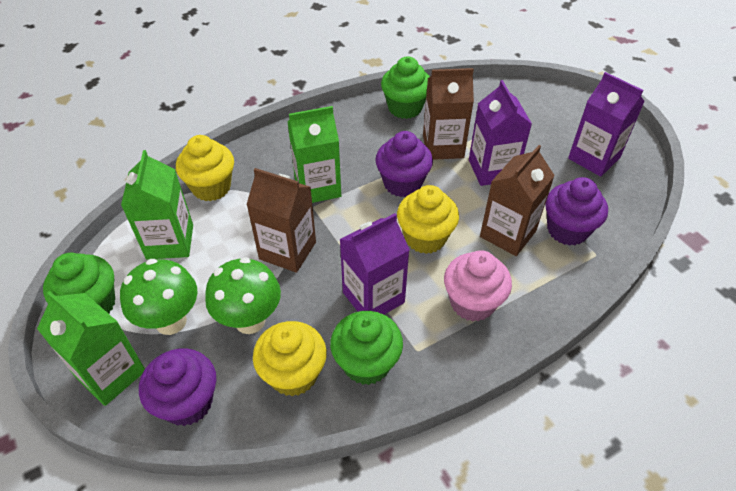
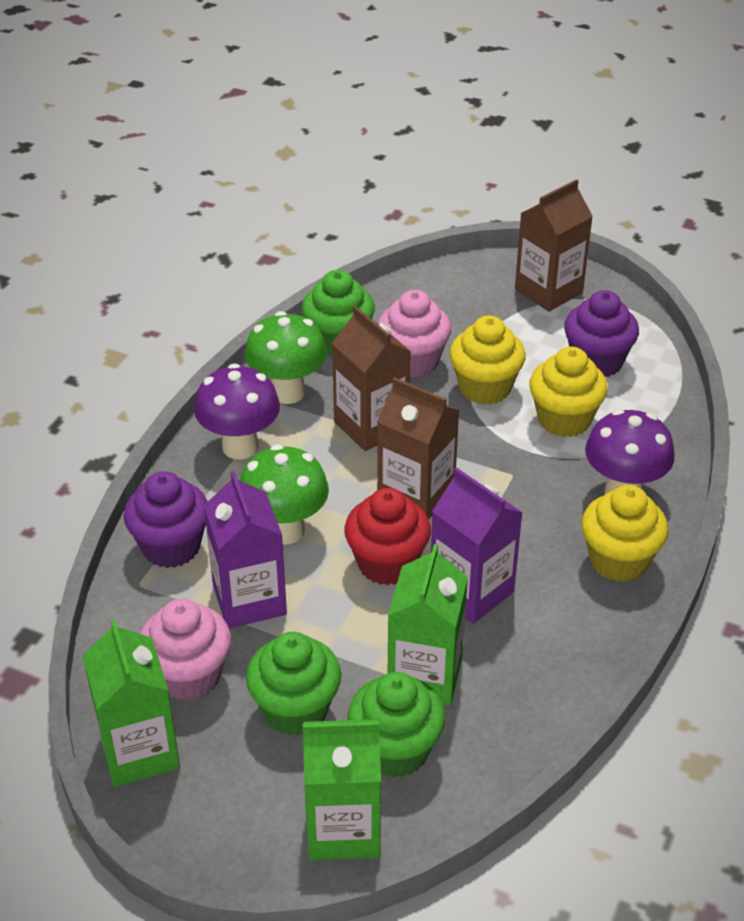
pink cupcake: 1 -> 2
purple carton: 3 -> 2
purple cupcake: 3 -> 2
purple mushroom: 0 -> 2
red cupcake: 0 -> 1

